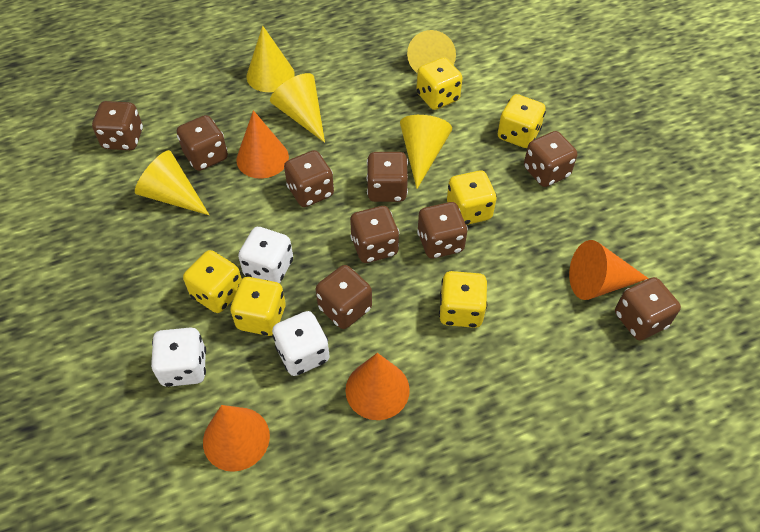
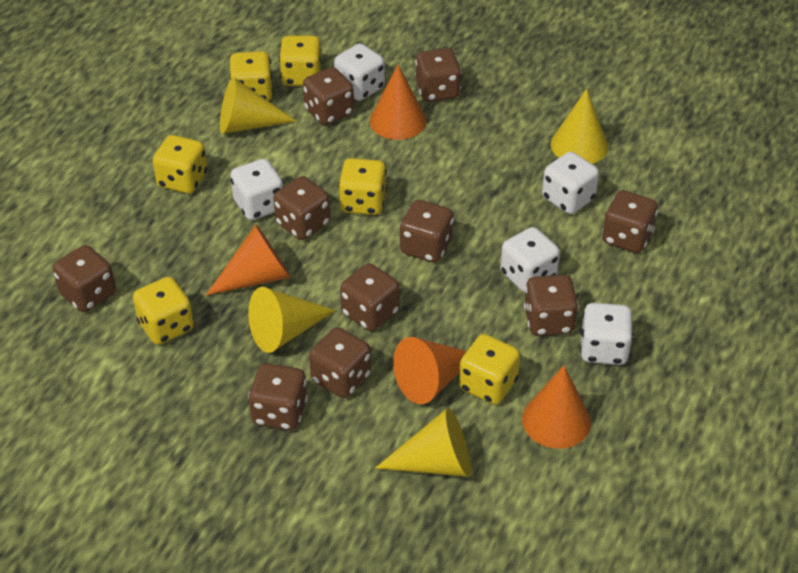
brown dice: 9 -> 10
white dice: 3 -> 5
yellow cone: 5 -> 4

